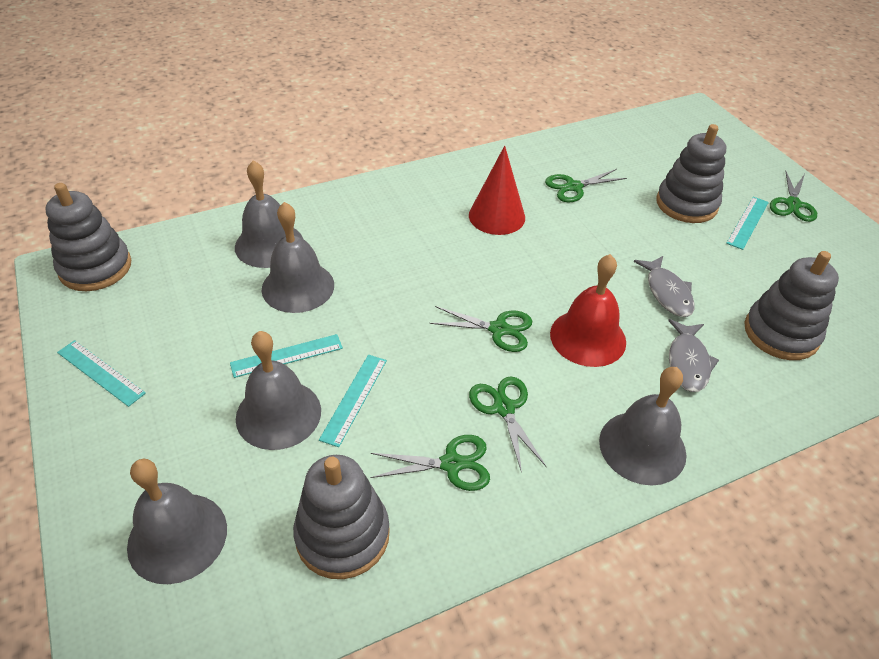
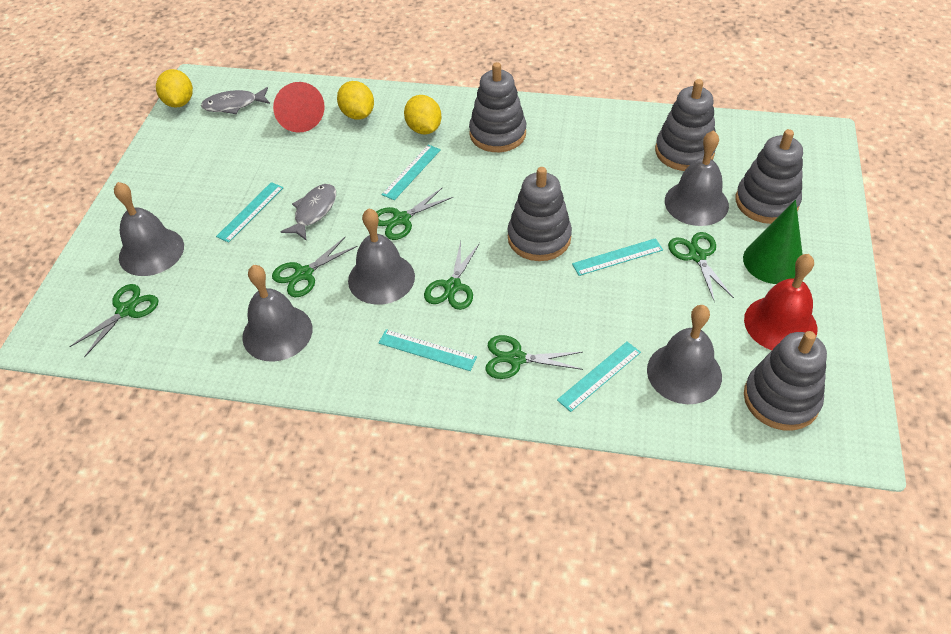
green cone: 0 -> 1
green scissors: 5 -> 6
grey stacking toy: 4 -> 5
turquoise ruler: 4 -> 5
yellow lemon: 0 -> 3

